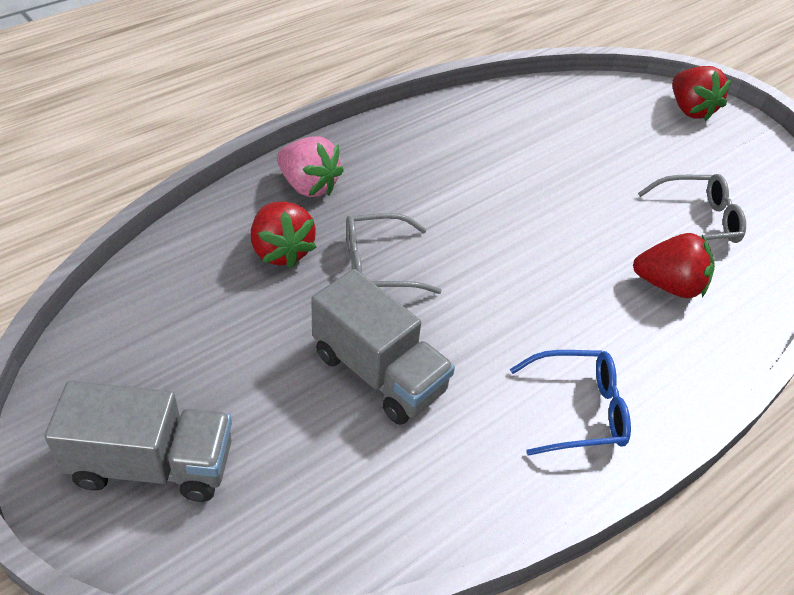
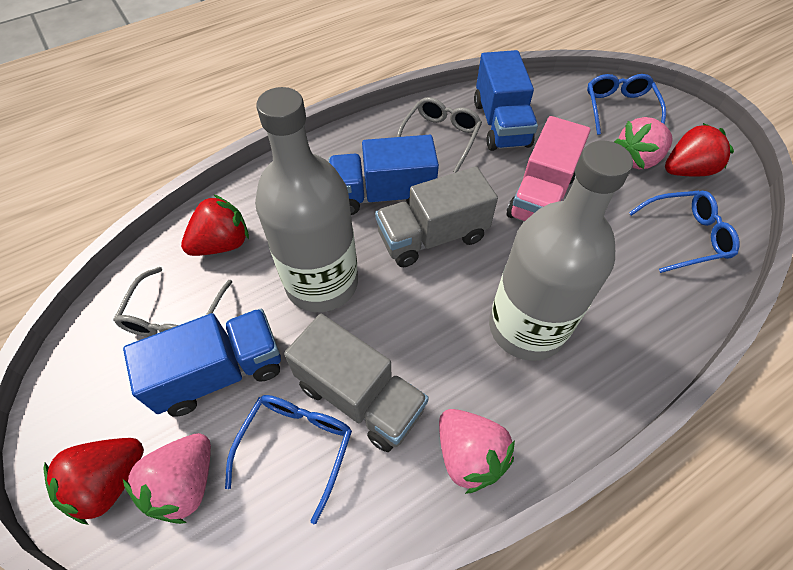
blue glasses: 1 -> 3
blue truck: 0 -> 3
grey bottle: 0 -> 2
pink strawberry: 1 -> 3
pink truck: 0 -> 1

